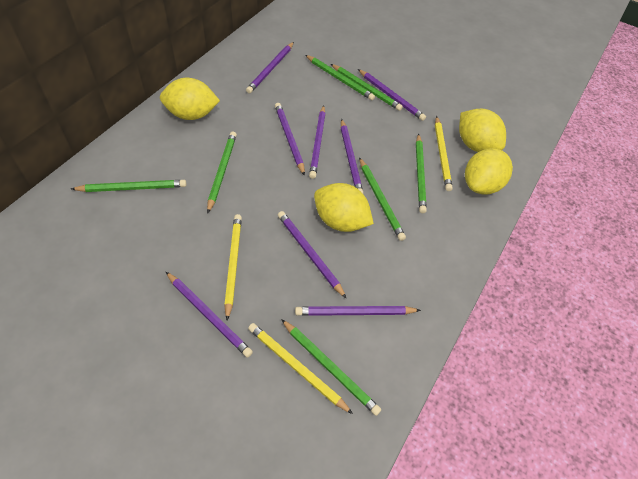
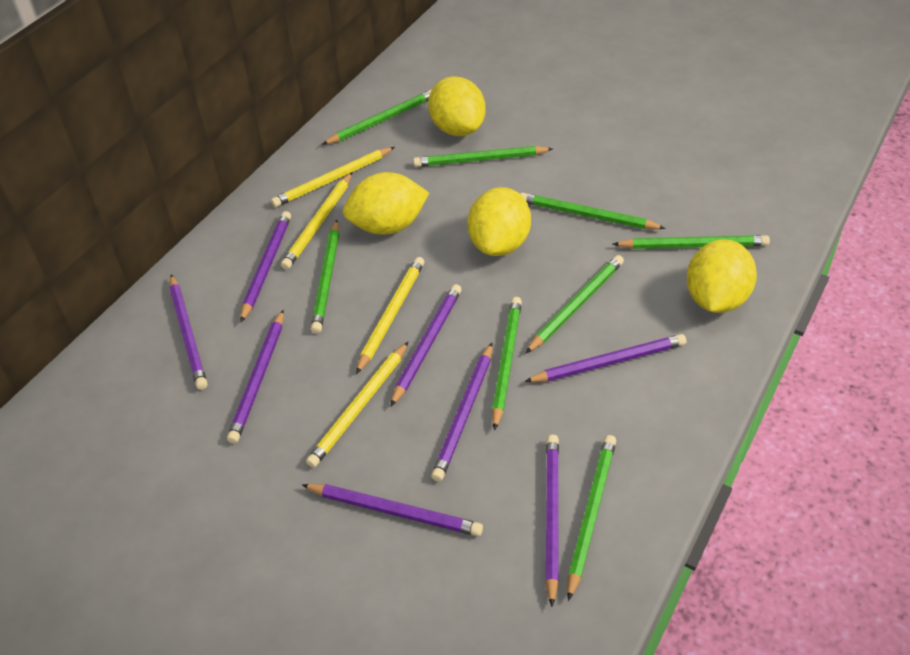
green pencil: 7 -> 8
yellow pencil: 3 -> 4

